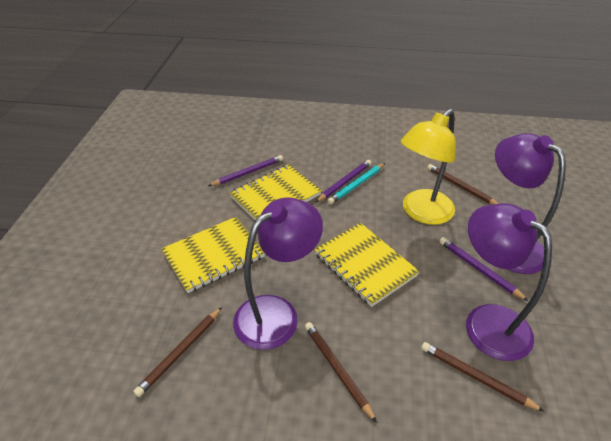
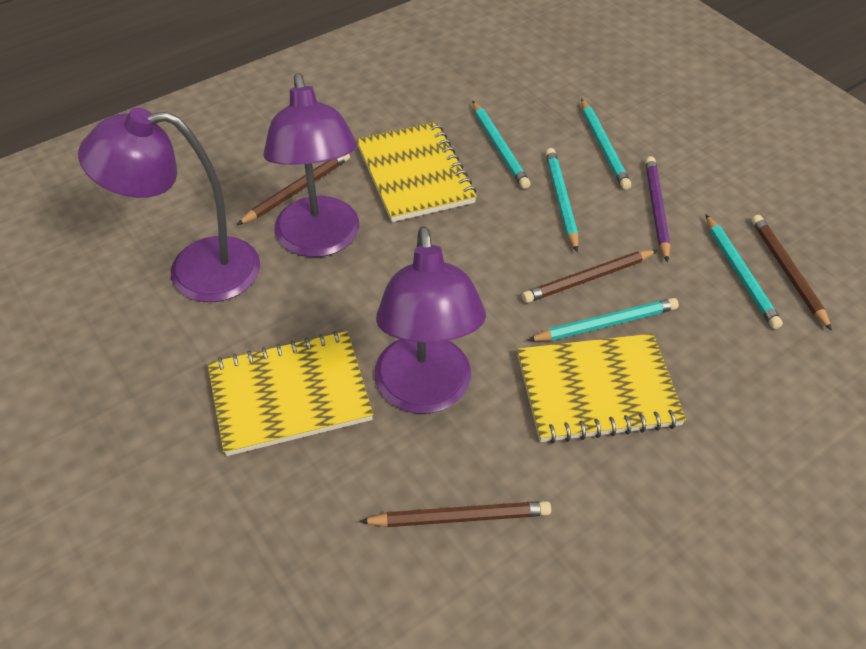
purple pencil: 3 -> 1
turquoise pencil: 1 -> 5
yellow lamp: 1 -> 0

